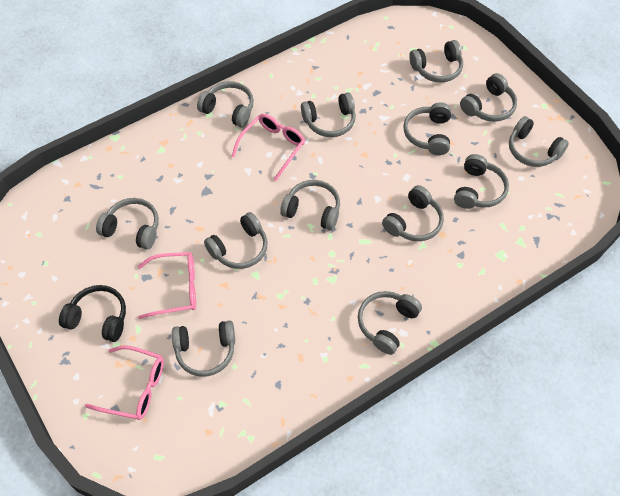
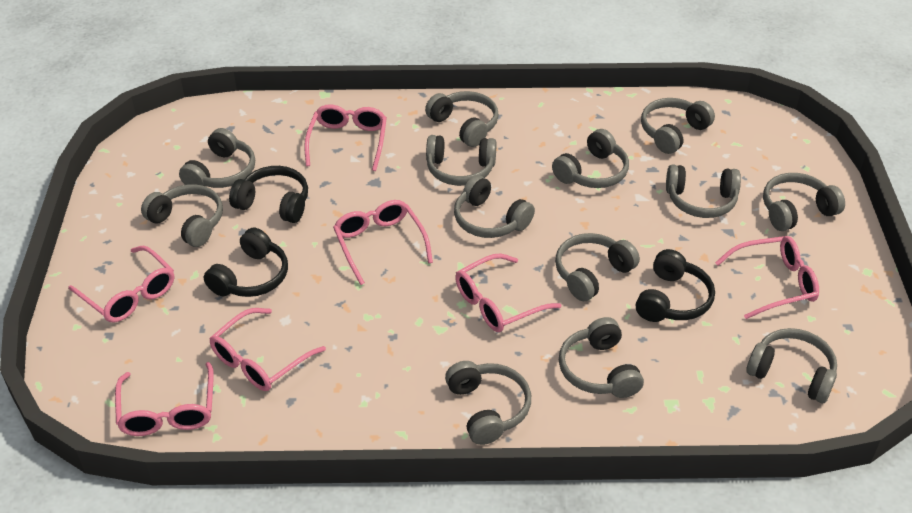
black headphones: 1 -> 3
pink glasses: 3 -> 7

